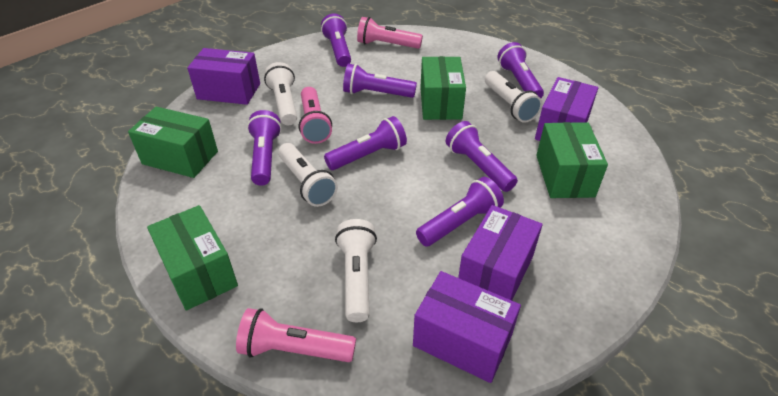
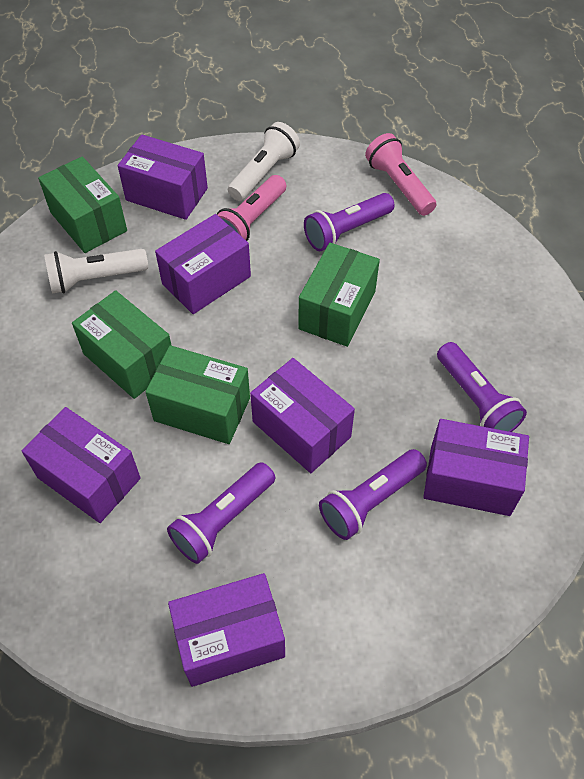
pink flashlight: 3 -> 2
purple box: 4 -> 6
purple flashlight: 7 -> 4
white flashlight: 4 -> 2

